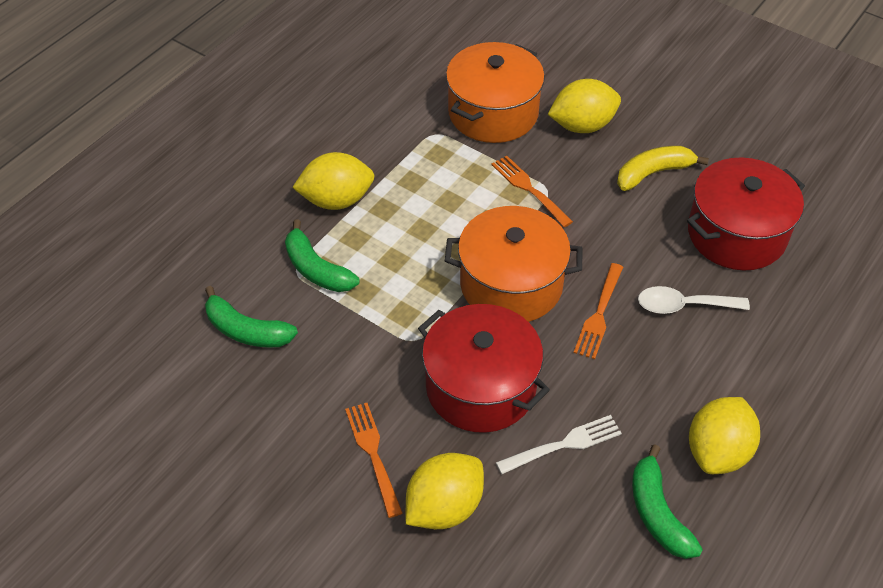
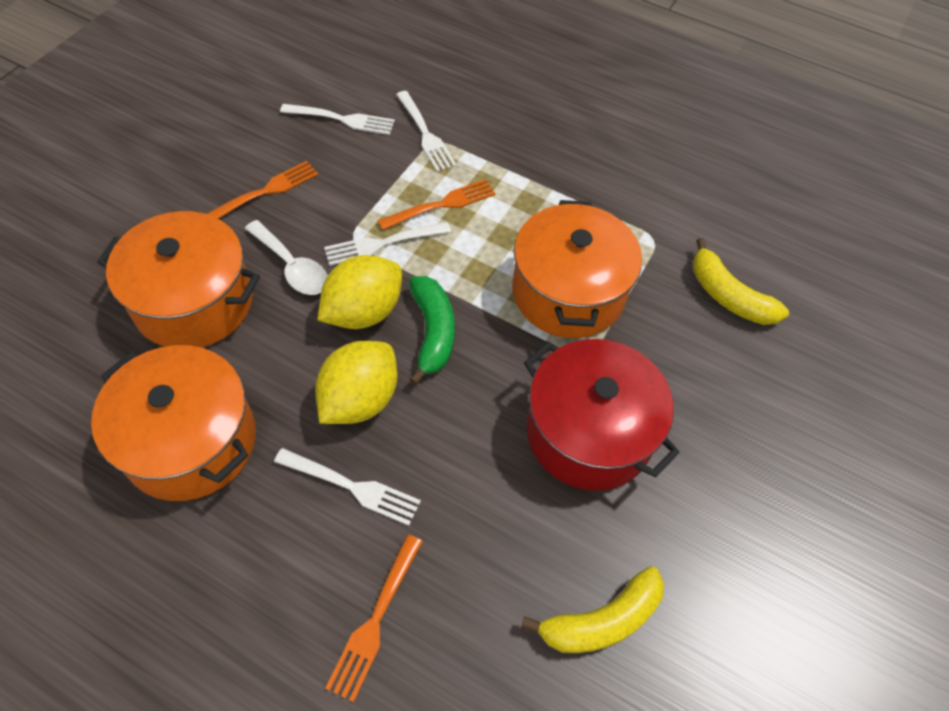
green banana: 3 -> 1
orange pot: 2 -> 3
red pot: 2 -> 1
white fork: 1 -> 4
yellow banana: 1 -> 2
yellow lemon: 4 -> 2

